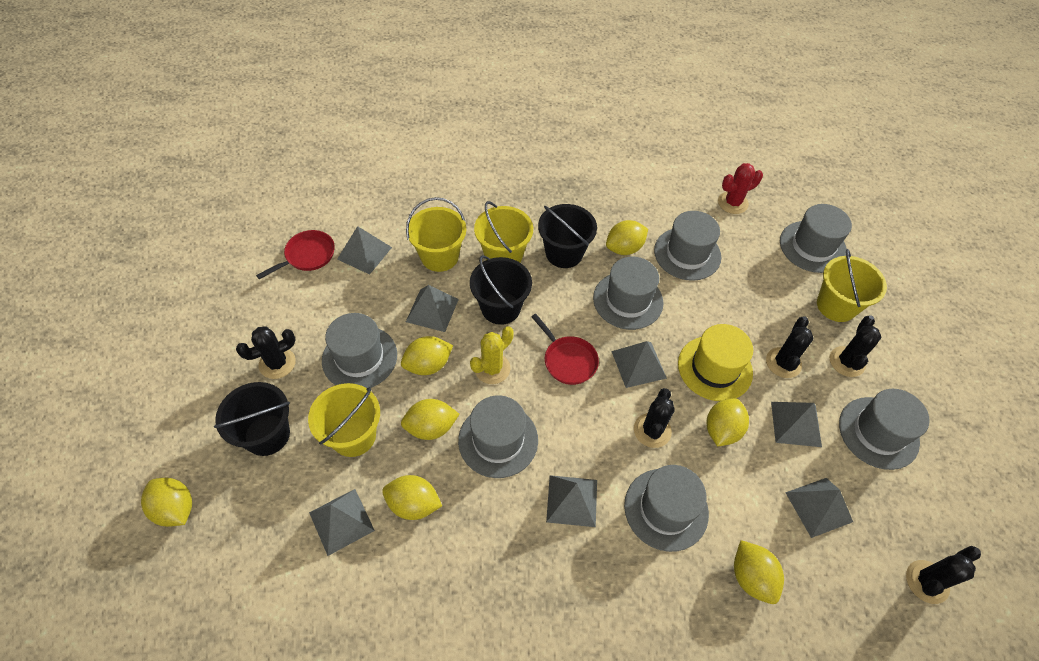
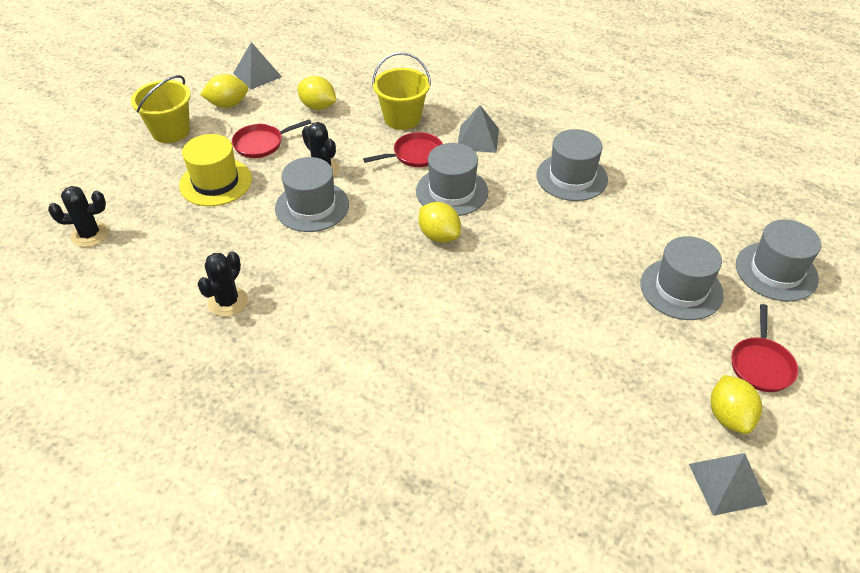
black bucket: 3 -> 0
black cactus: 5 -> 3
grey hat: 7 -> 5
grey pyramid: 7 -> 3
red cactus: 1 -> 0
red pan: 2 -> 3
yellow bucket: 4 -> 2
yellow cactus: 1 -> 0
yellow lemon: 7 -> 4

